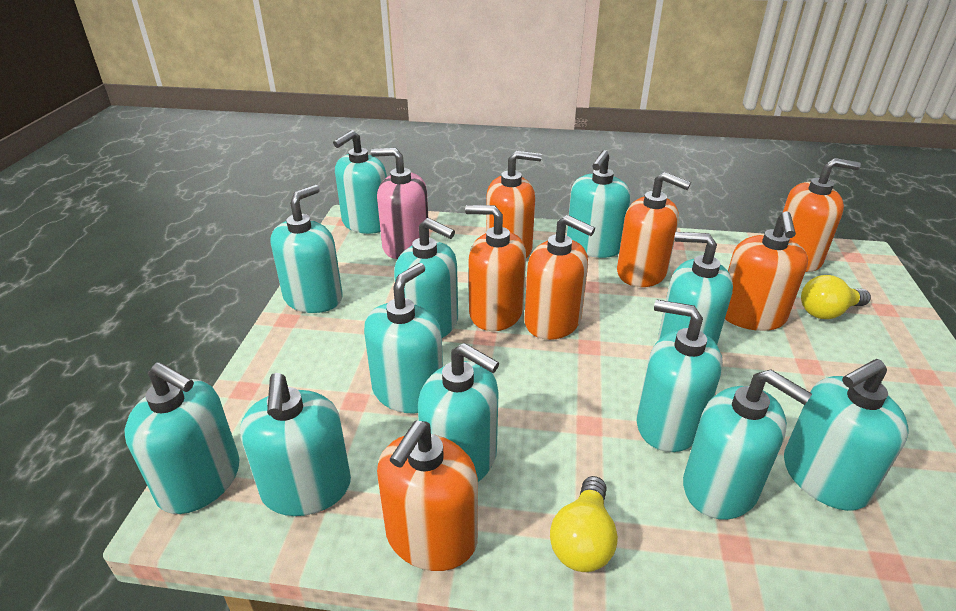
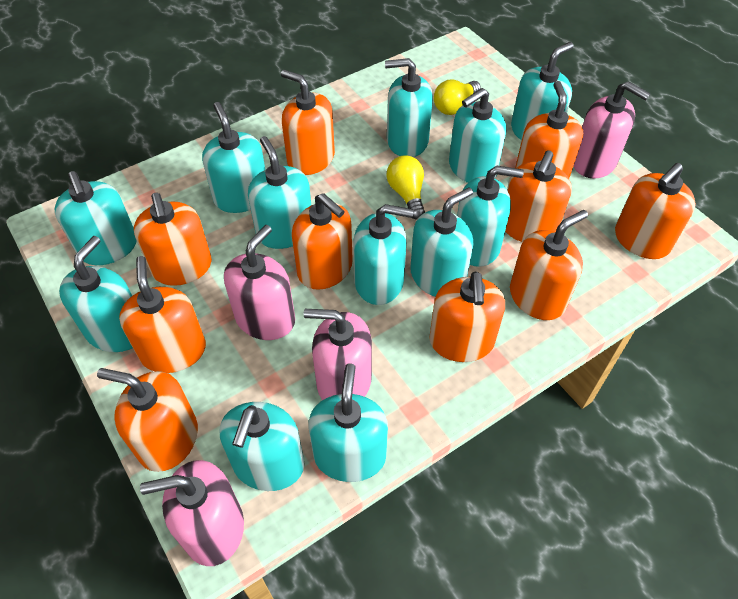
orange soap dispenser: 7 -> 10
pink soap dispenser: 1 -> 4

